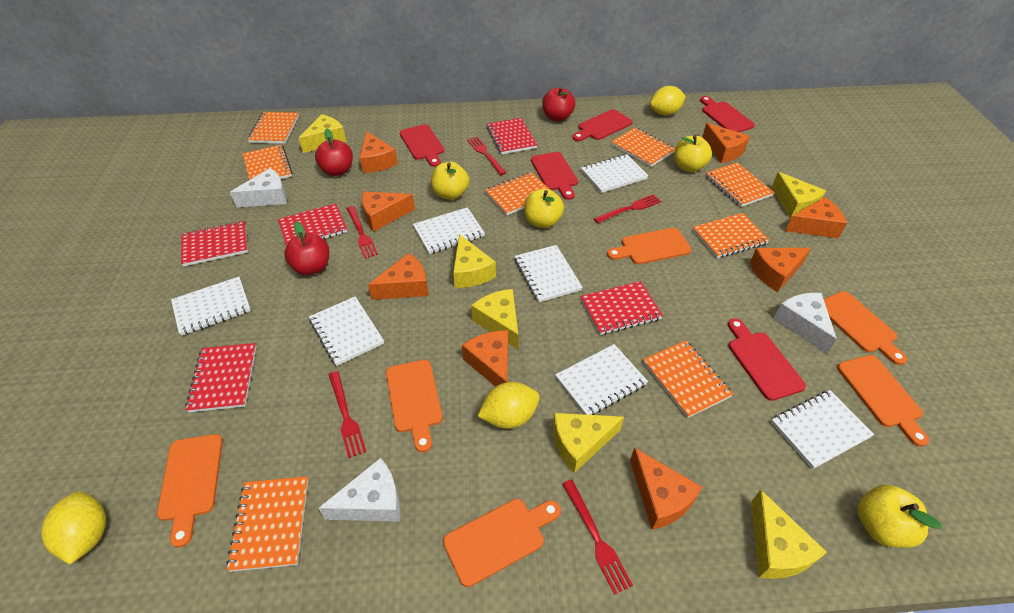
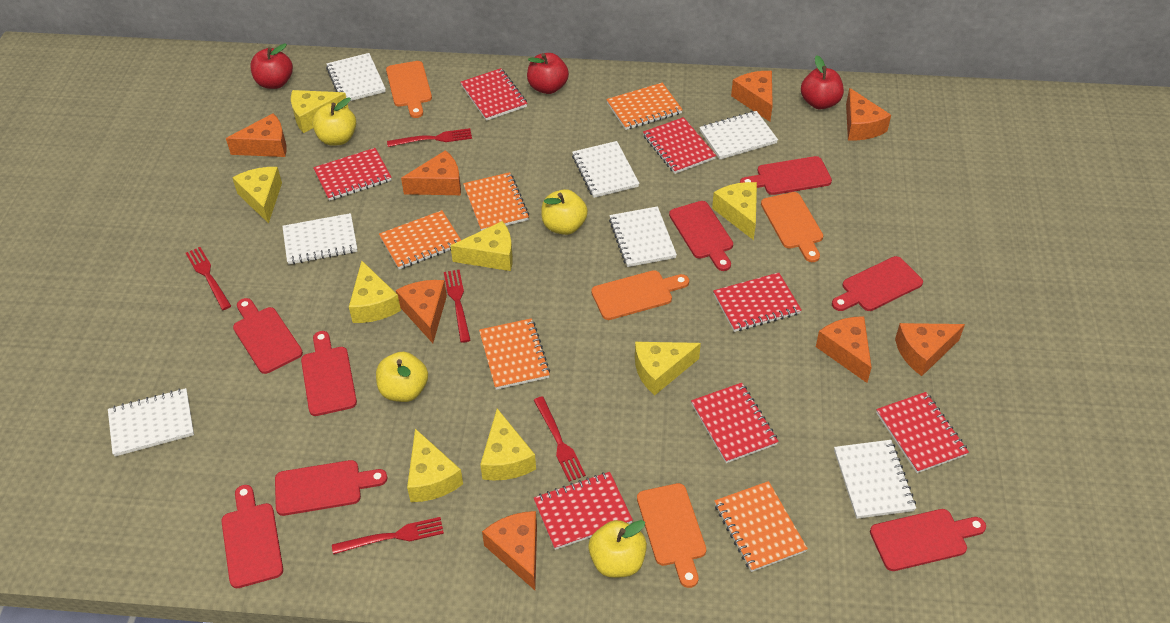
orange cutting board: 6 -> 4
orange notebook: 8 -> 5
red cutting board: 5 -> 8
red notebook: 5 -> 7
white cheese: 3 -> 0
yellow cheese: 6 -> 8
yellow lemon: 3 -> 0

